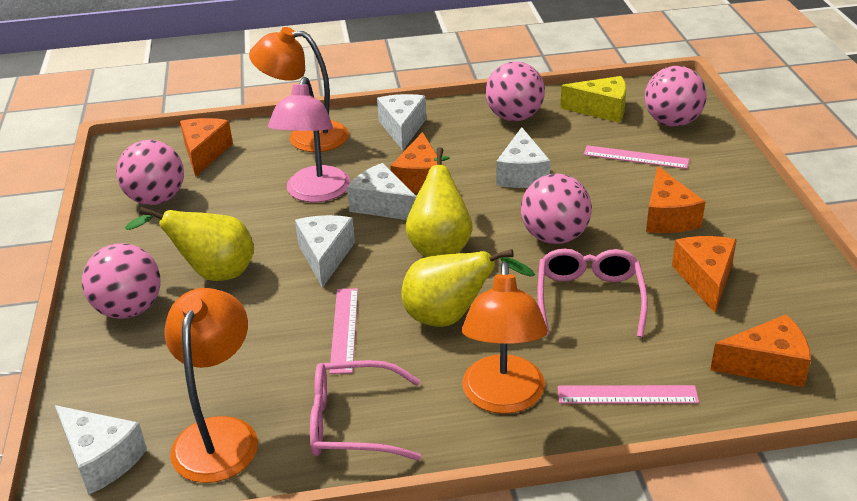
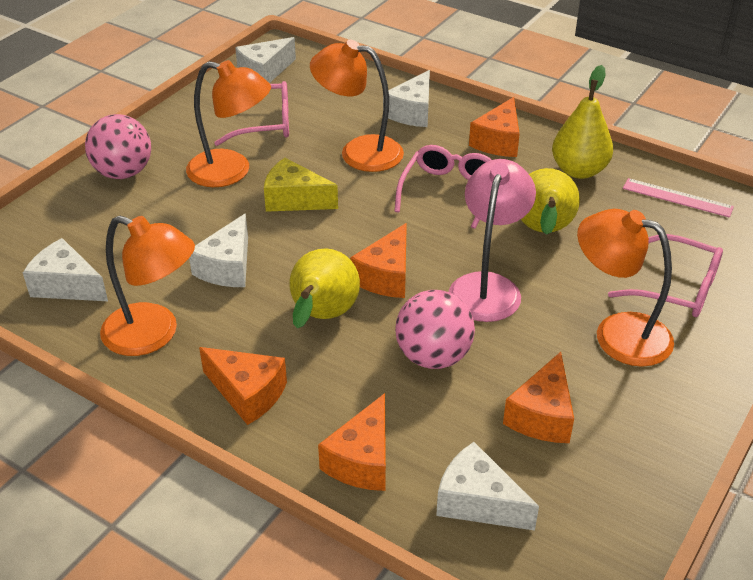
orange lamp: 3 -> 4
pink ball: 5 -> 2
pink glasses: 2 -> 3
pink ruler: 3 -> 1

